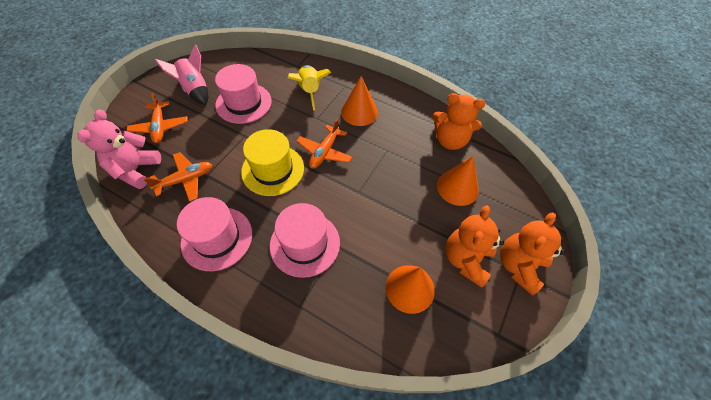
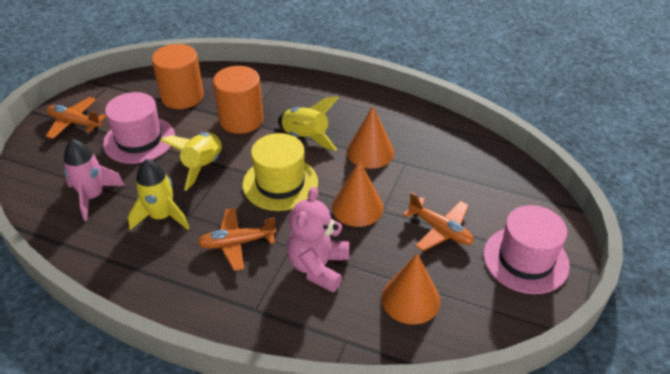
orange cylinder: 0 -> 2
orange teddy bear: 3 -> 0
pink hat: 3 -> 2
yellow rocket: 1 -> 3

